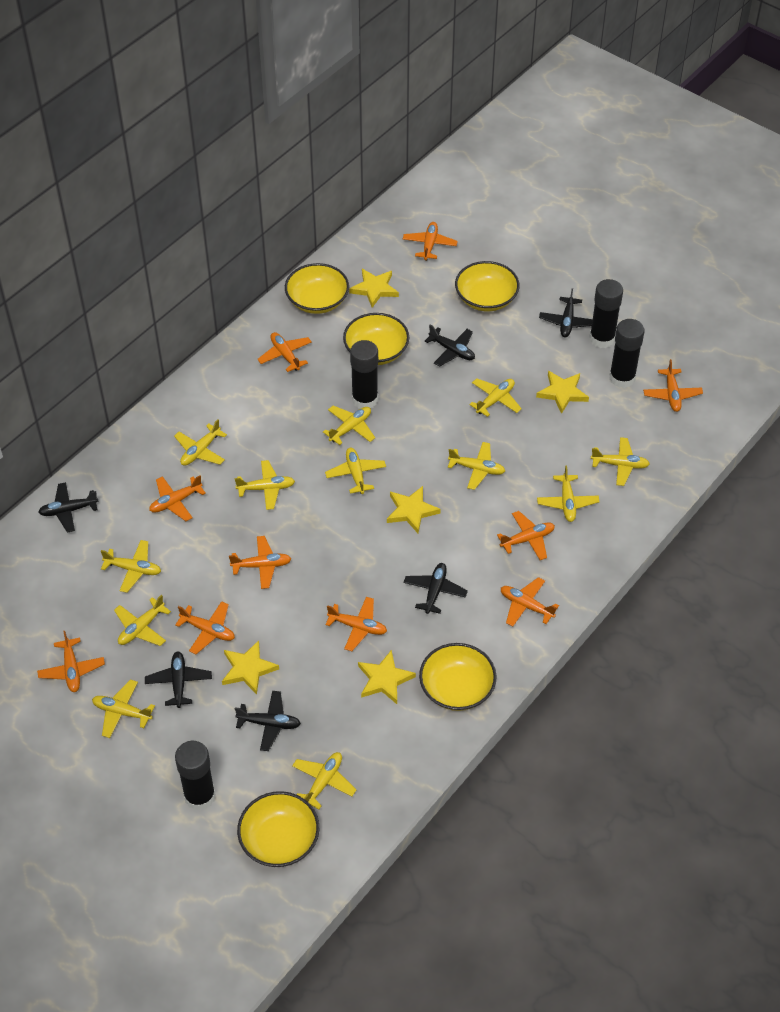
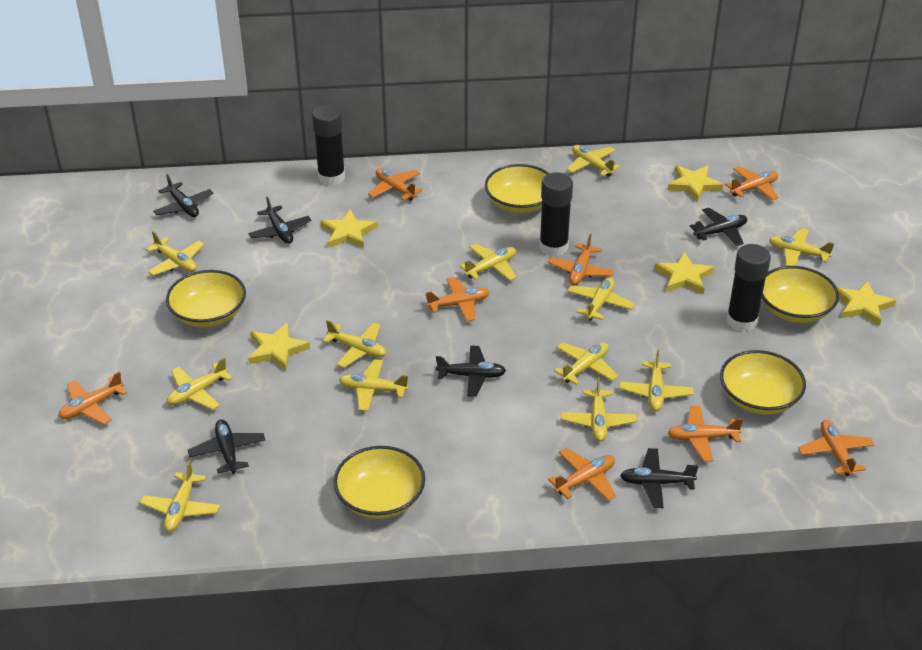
black glue stick: 4 -> 3
orange plane: 10 -> 8

